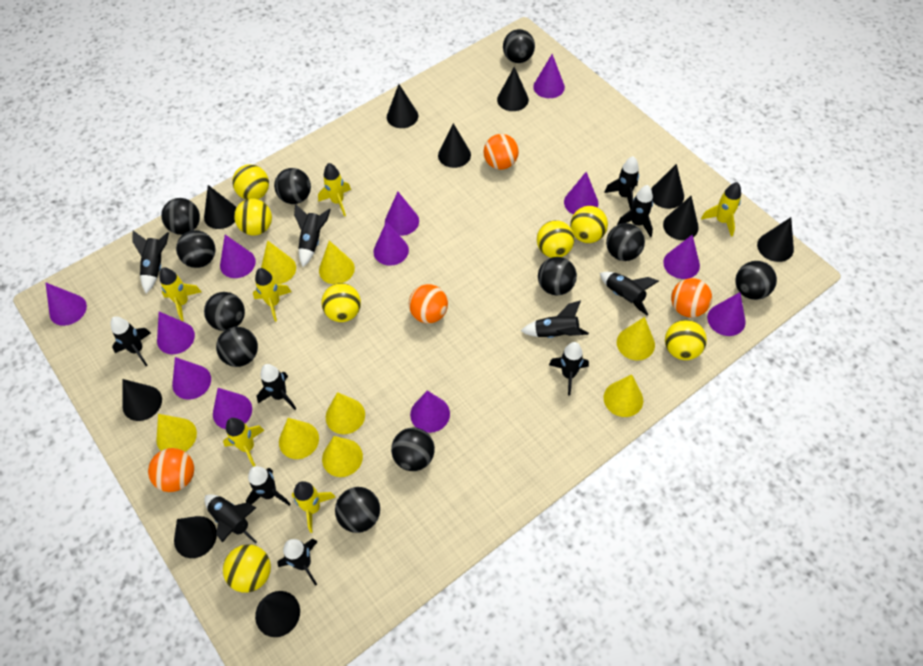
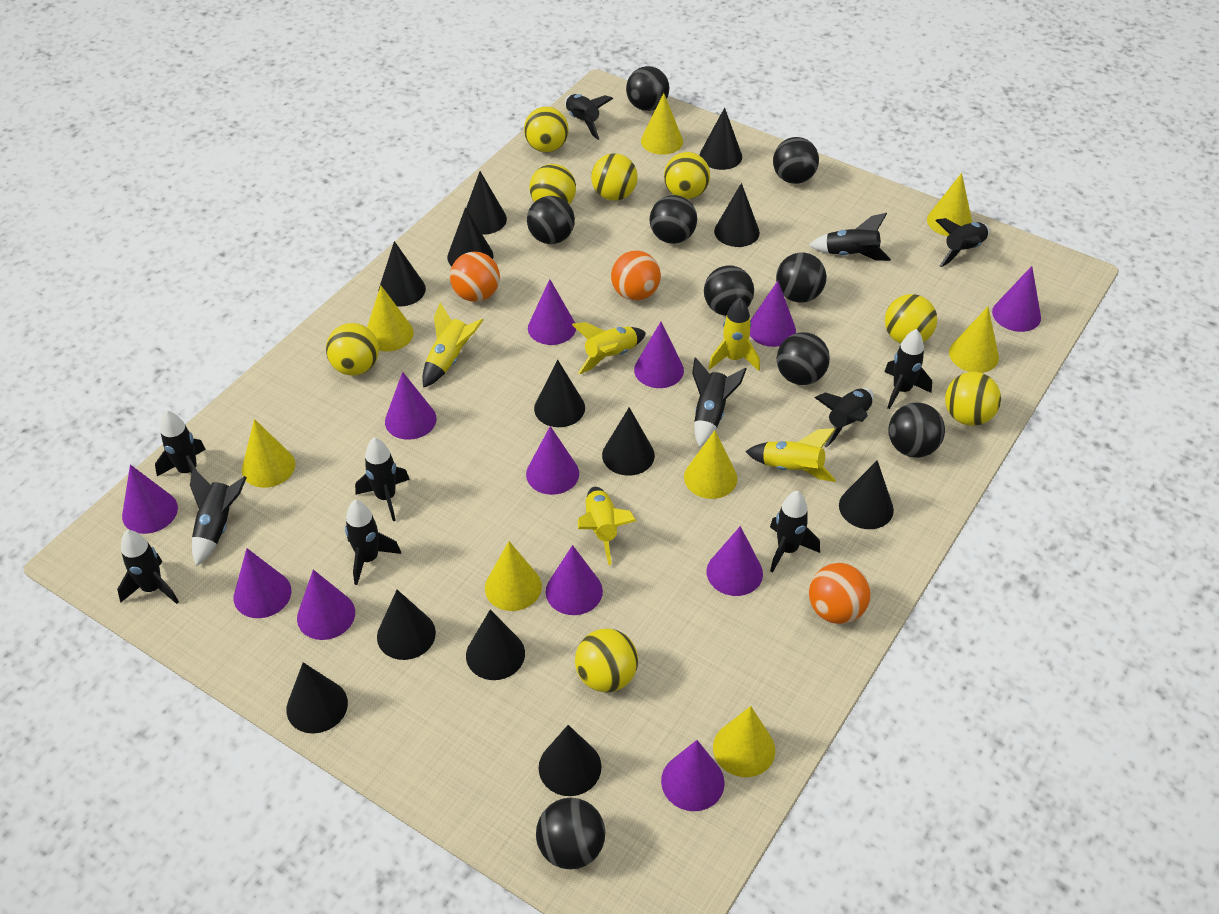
black ball: 11 -> 9
black cone: 10 -> 12
orange ball: 4 -> 3
yellow ball: 7 -> 8
yellow rocket: 6 -> 5

